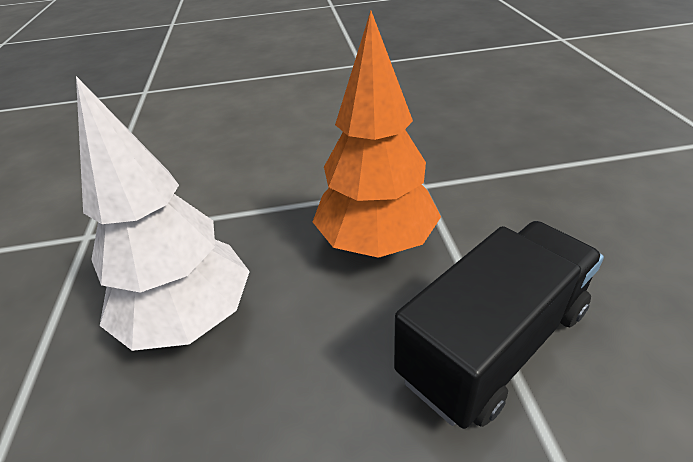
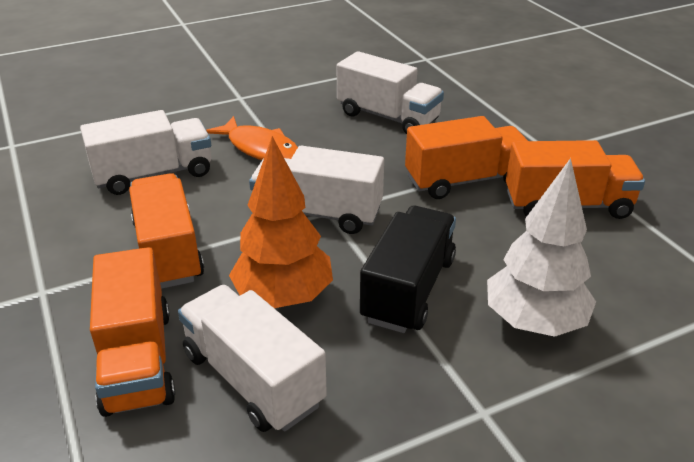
orange fish: 0 -> 1
orange truck: 0 -> 4
white truck: 0 -> 4

